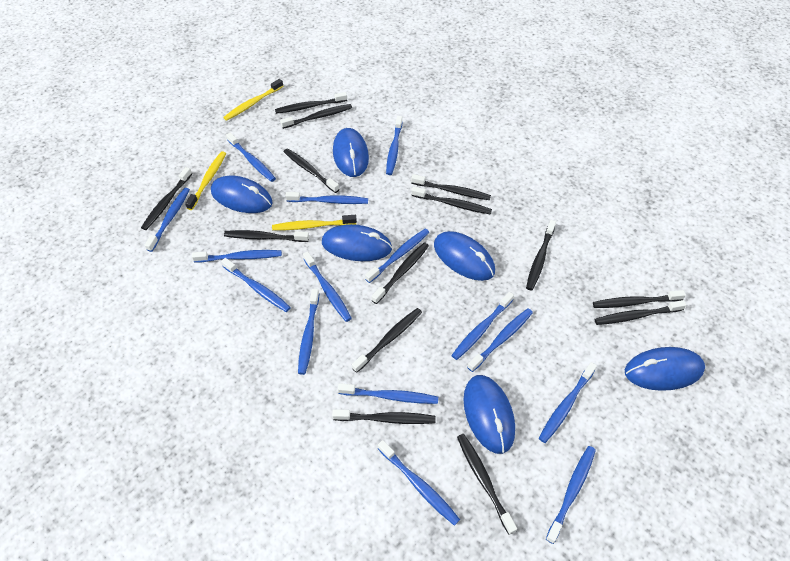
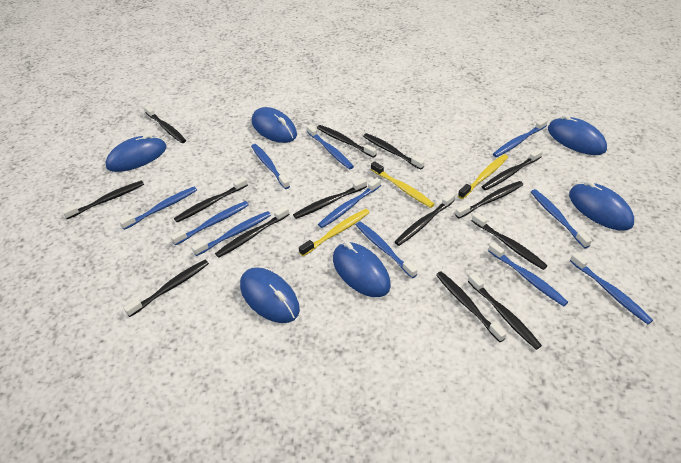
blue toothbrush: 15 -> 11

